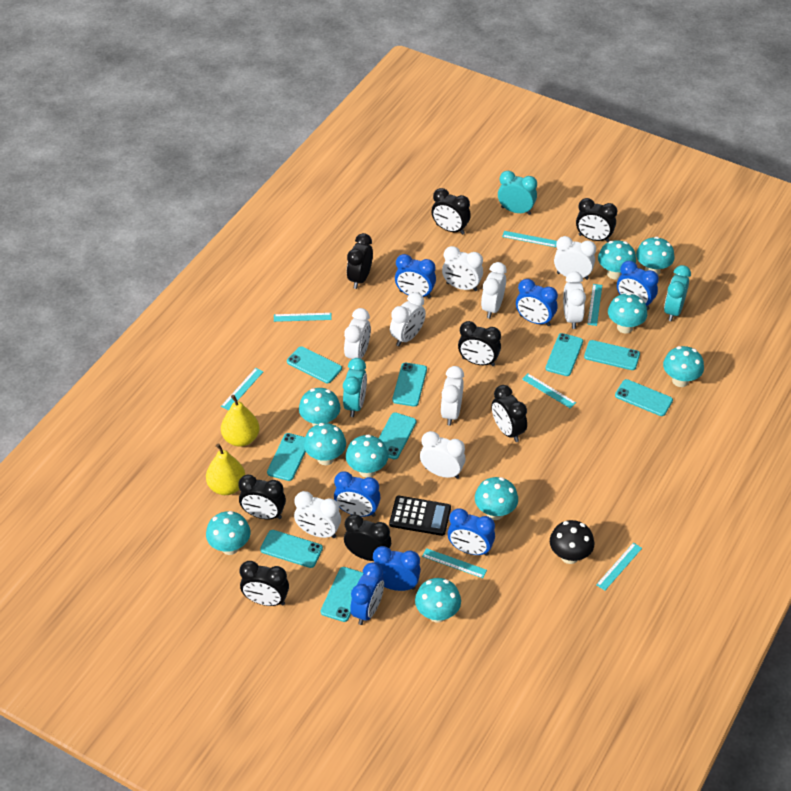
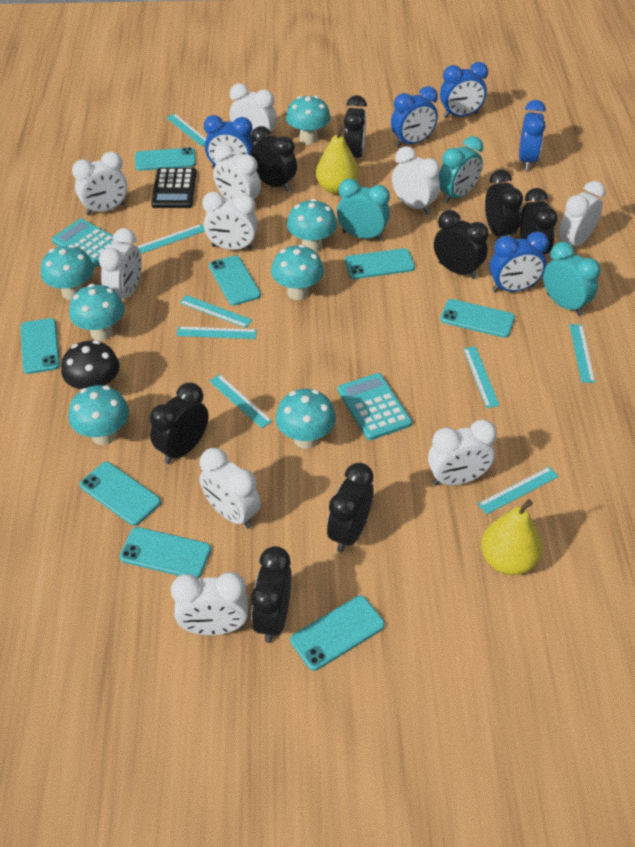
blue clock: 7 -> 5
turquoise calculator: 0 -> 2
turquoise mushroom: 10 -> 7
turquoise phone: 9 -> 8
turquoise ruler: 7 -> 8
white clock: 9 -> 10

